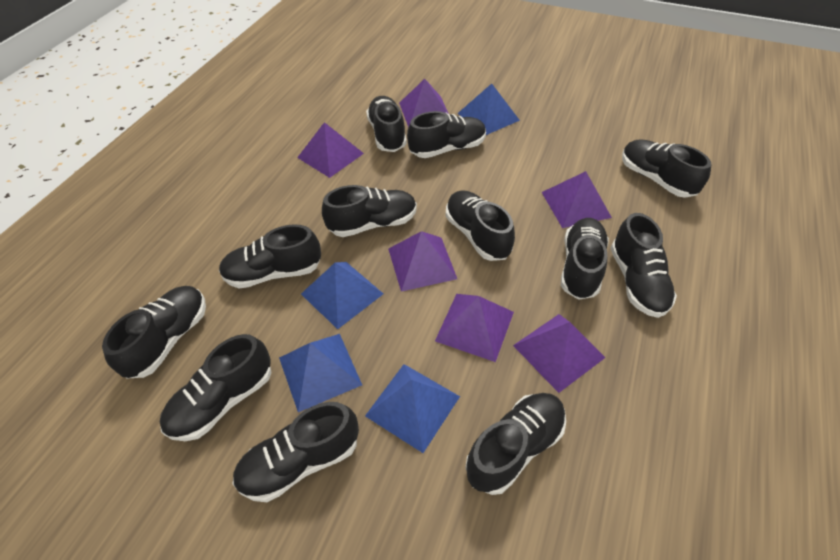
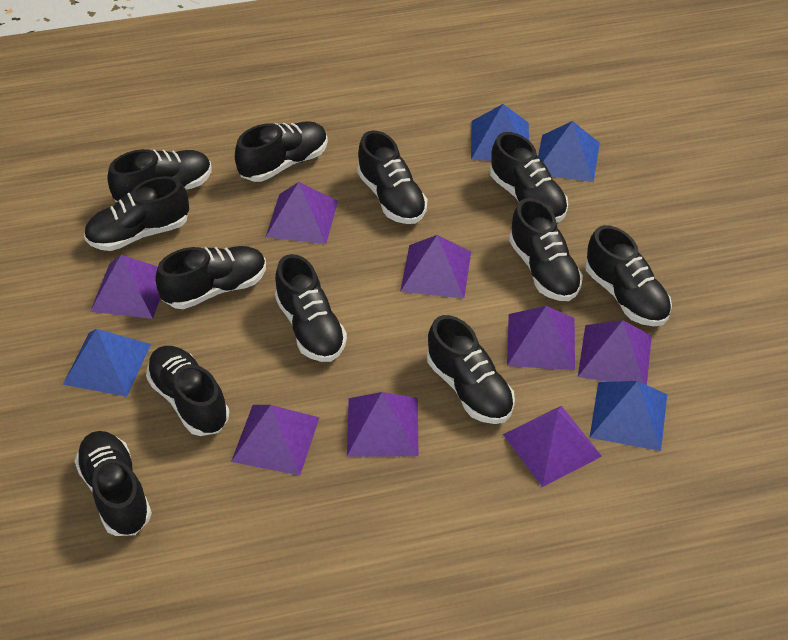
purple pyramid: 6 -> 8

